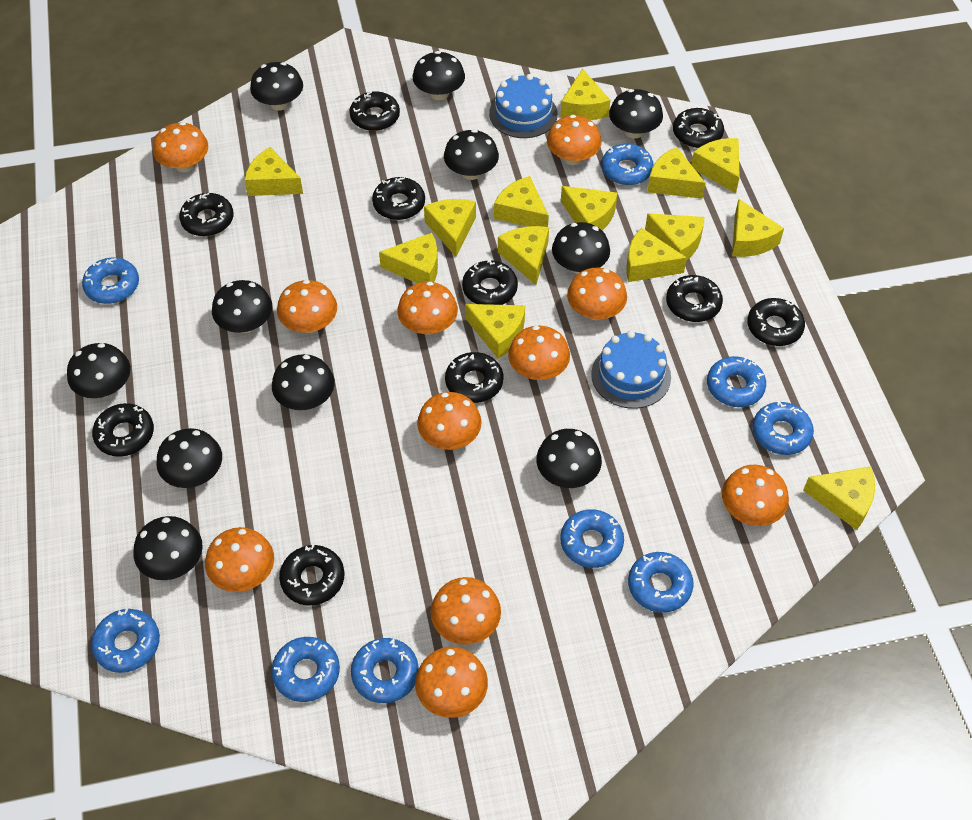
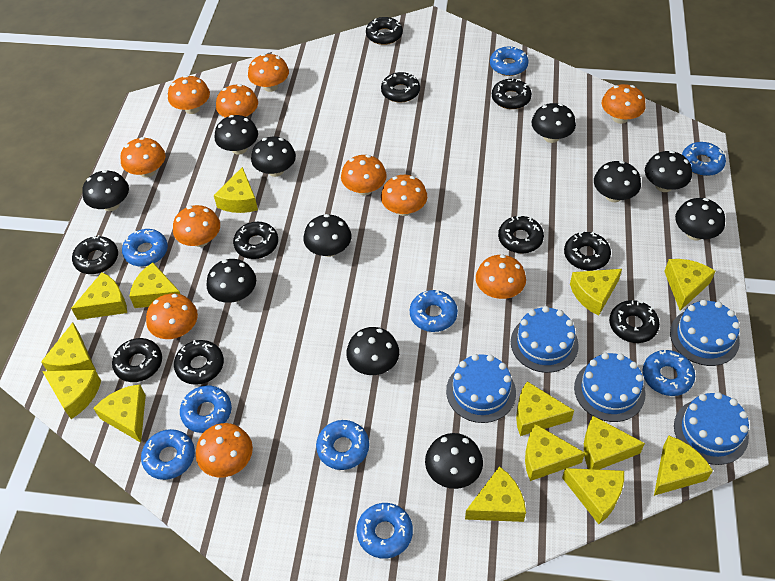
blue cake: 2 -> 5

